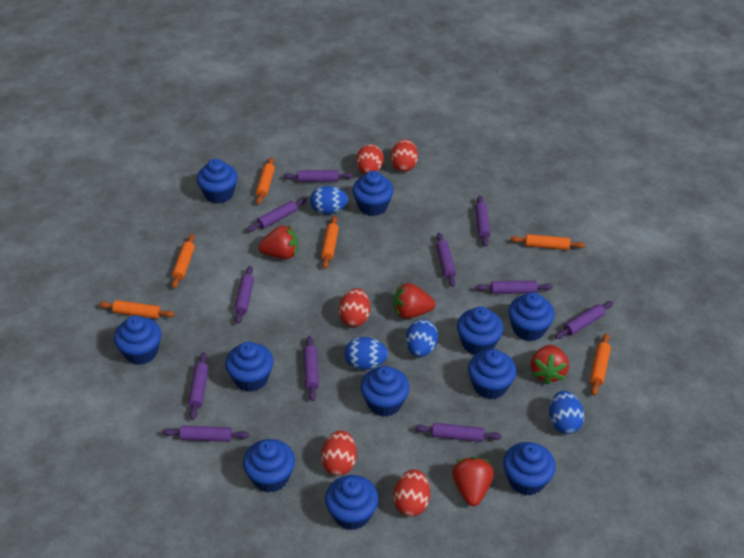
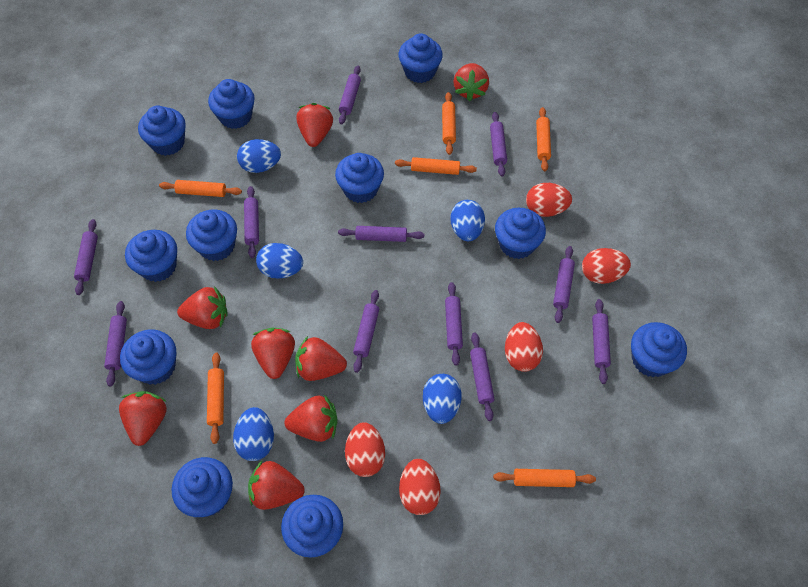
blue egg: 4 -> 5
red strawberry: 4 -> 8

